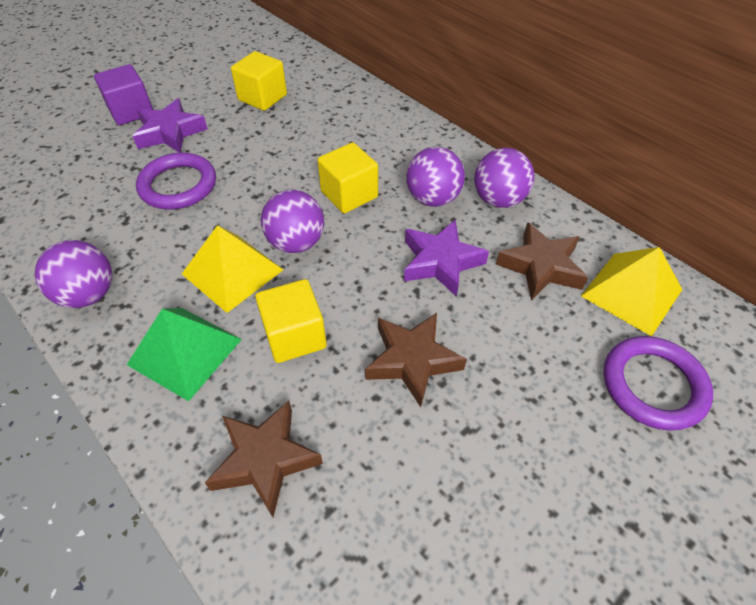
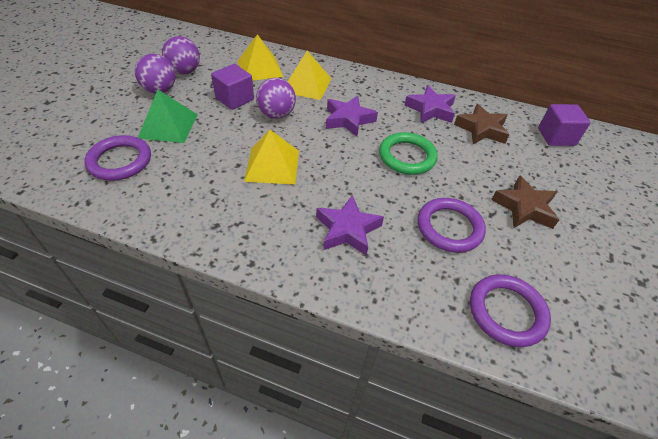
brown star: 3 -> 2
green ring: 0 -> 1
purple ball: 4 -> 3
purple cube: 1 -> 2
purple ring: 2 -> 3
purple star: 2 -> 3
yellow cube: 3 -> 0
yellow pyramid: 2 -> 3

